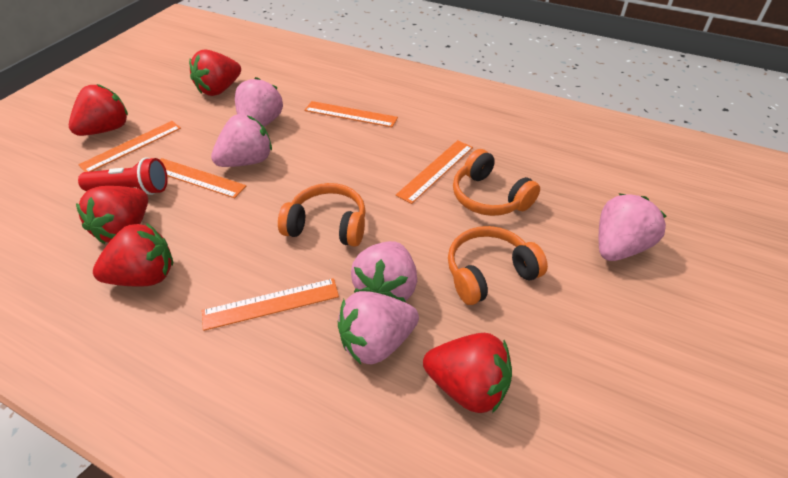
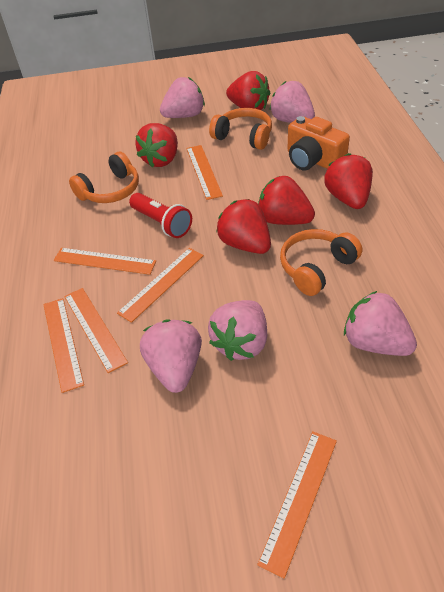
orange camera: 0 -> 1
orange ruler: 5 -> 6

